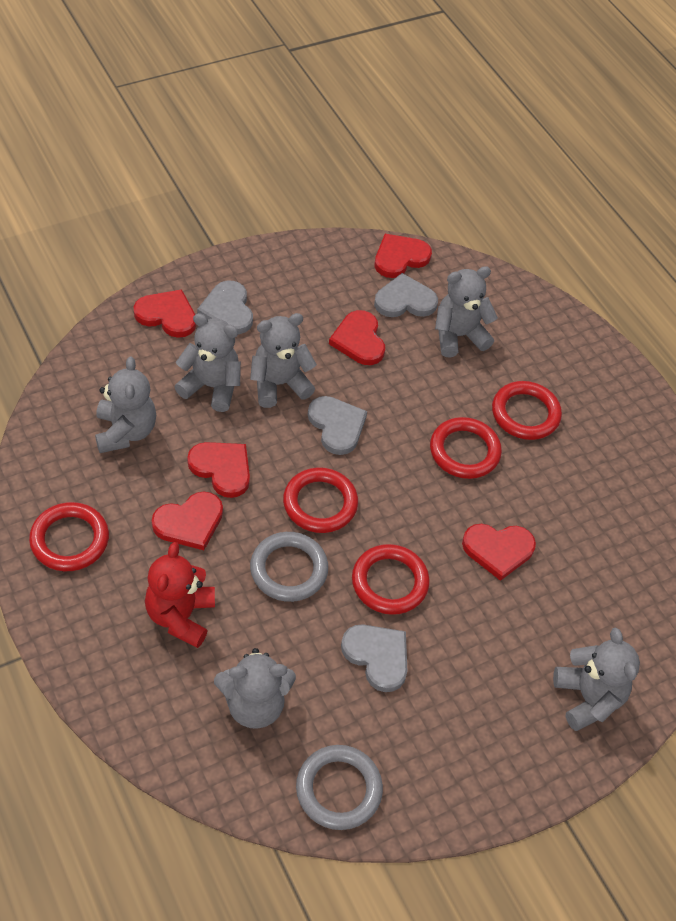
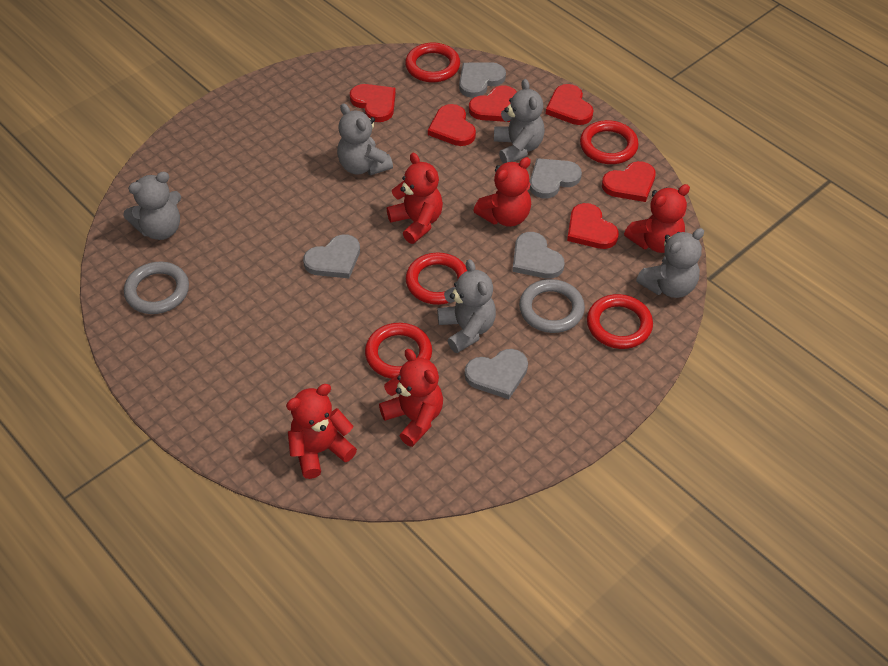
grey heart: 4 -> 5
grey teddy bear: 6 -> 5
red teddy bear: 1 -> 5

